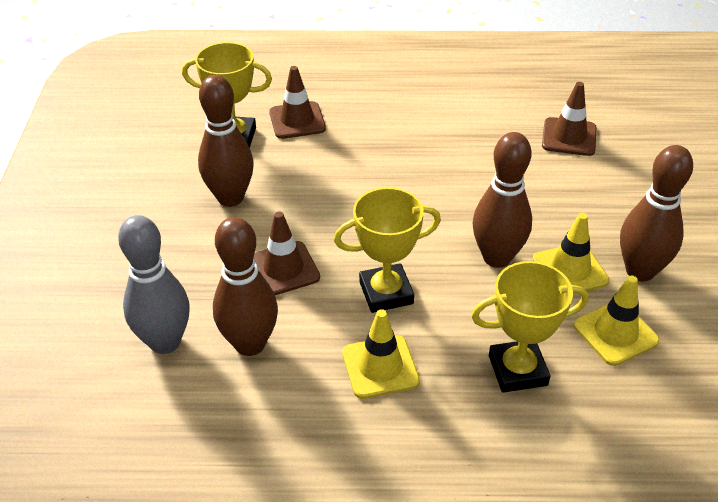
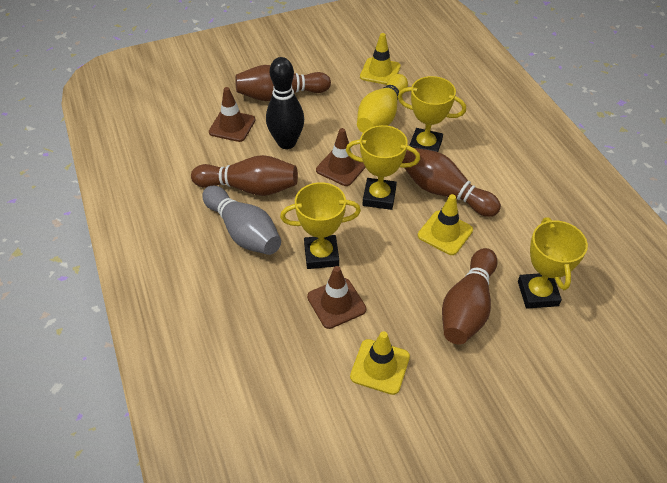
black bowling pin: 0 -> 1
yellow bowling pin: 0 -> 1
yellow trophy: 3 -> 4

